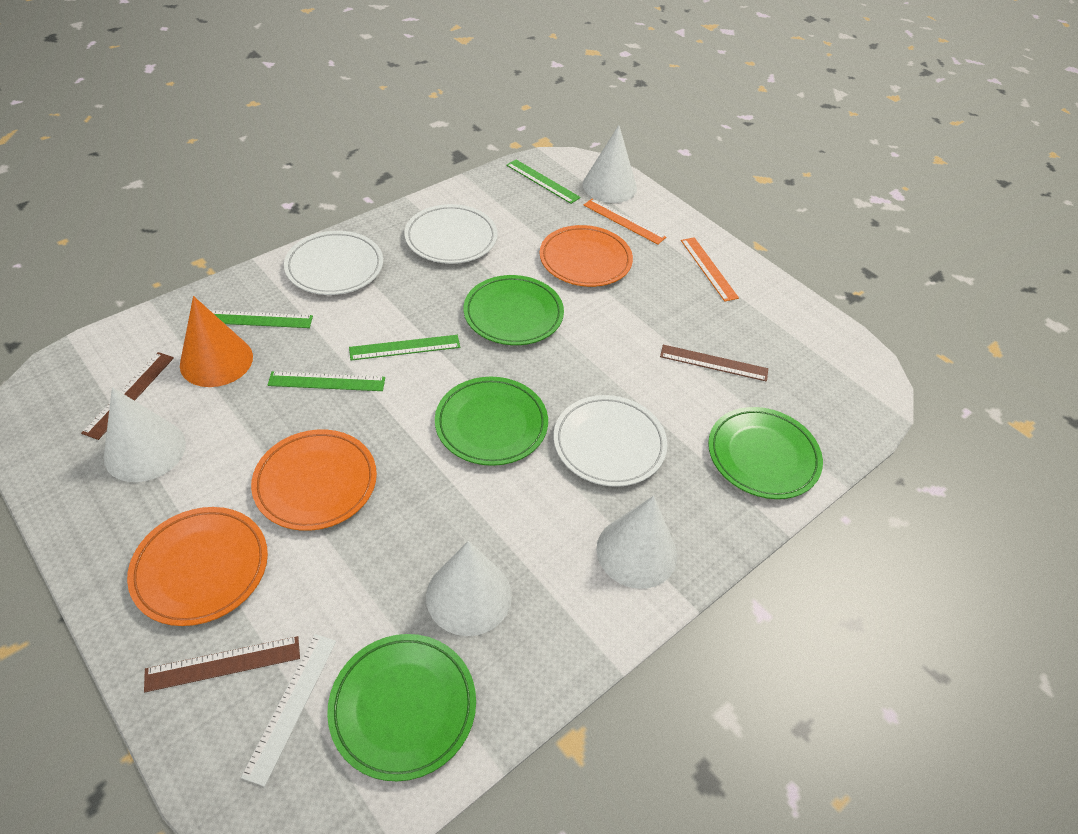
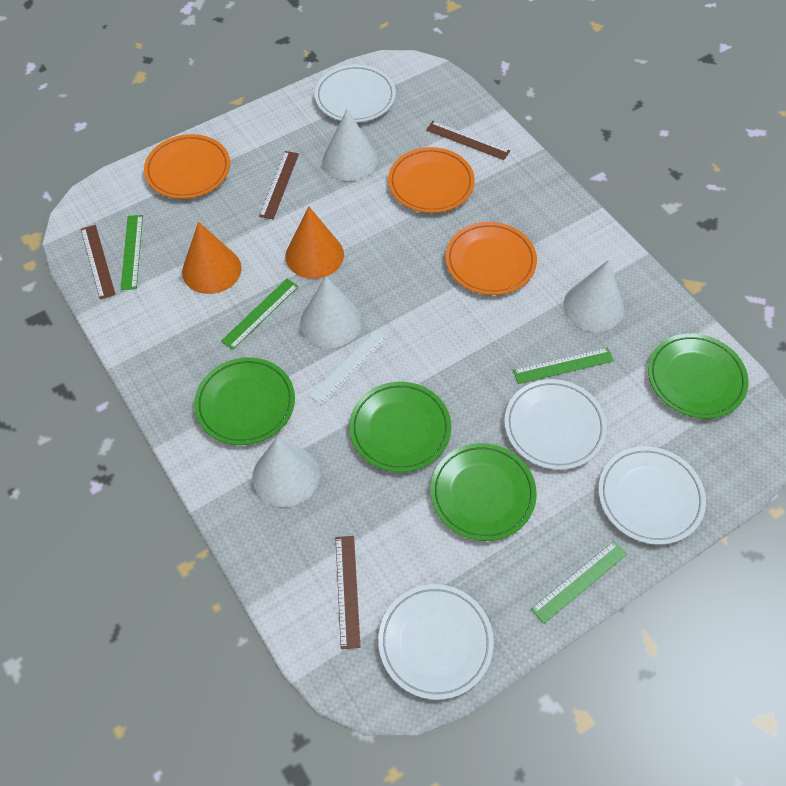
brown ruler: 3 -> 4
orange cone: 1 -> 2
orange ruler: 2 -> 0
white plate: 3 -> 4

